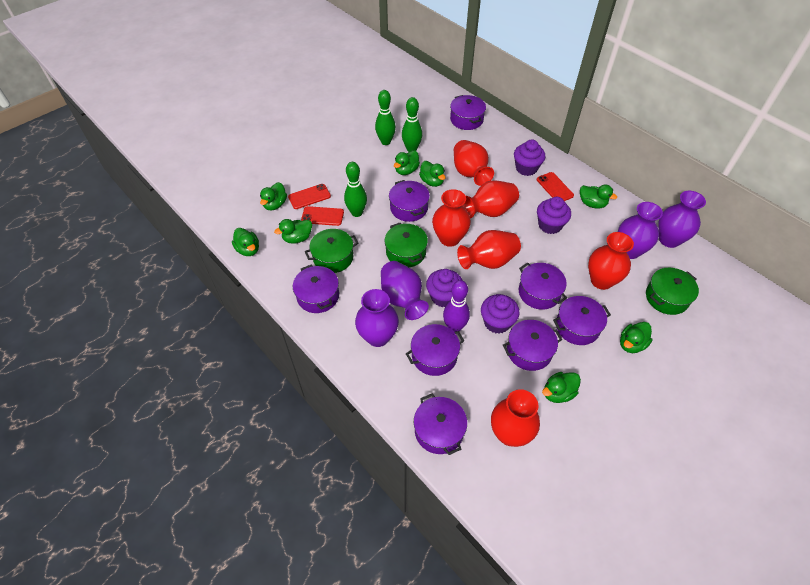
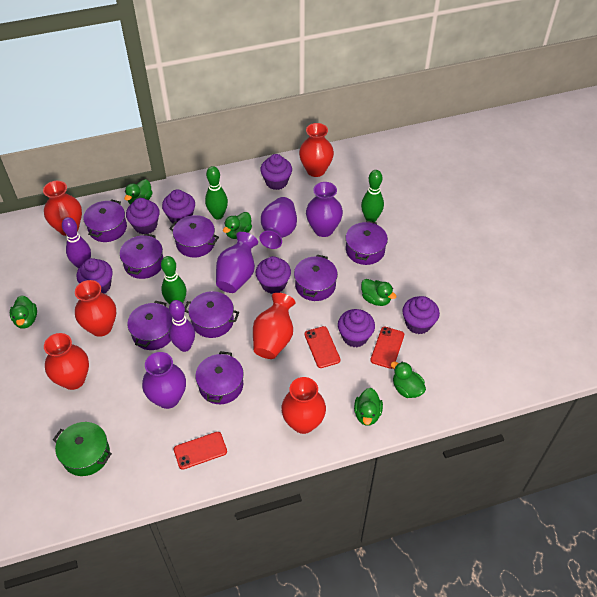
green duck: 8 -> 6
green pot: 3 -> 1
purple bowling pin: 1 -> 2
purple cupcake: 4 -> 7

